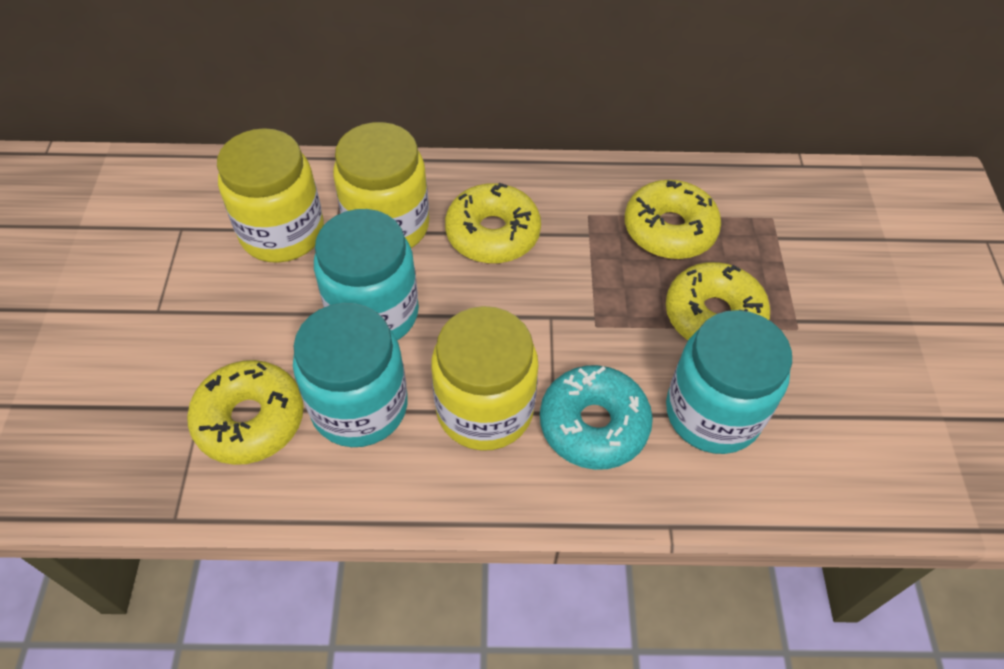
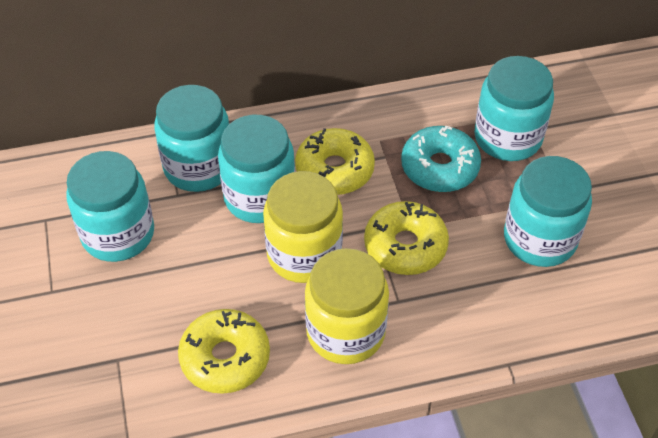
turquoise jar: 3 -> 5
yellow donut: 4 -> 3
yellow jar: 3 -> 2

